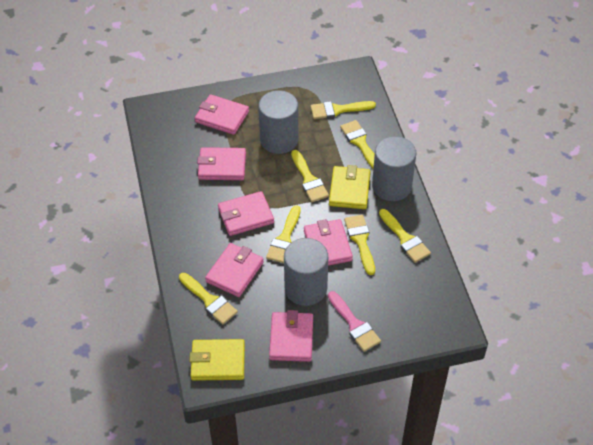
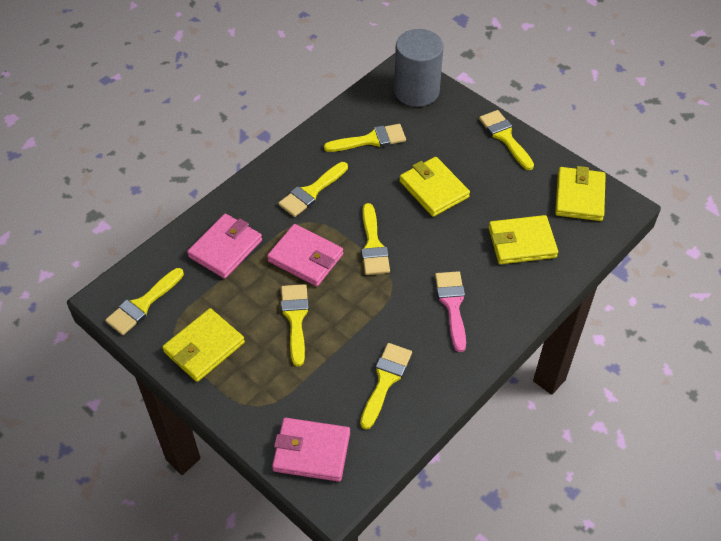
grey cylinder: 3 -> 1
pink wallet: 6 -> 3
yellow wallet: 2 -> 4

